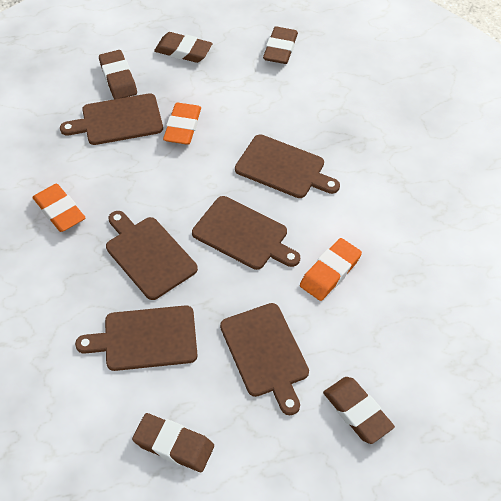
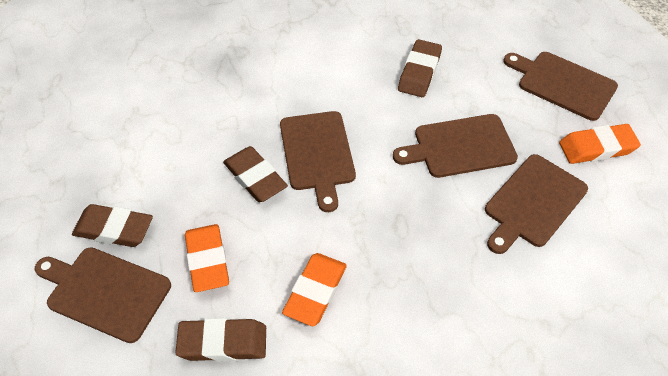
brown cutting board: 6 -> 5
brown eraser: 5 -> 4

